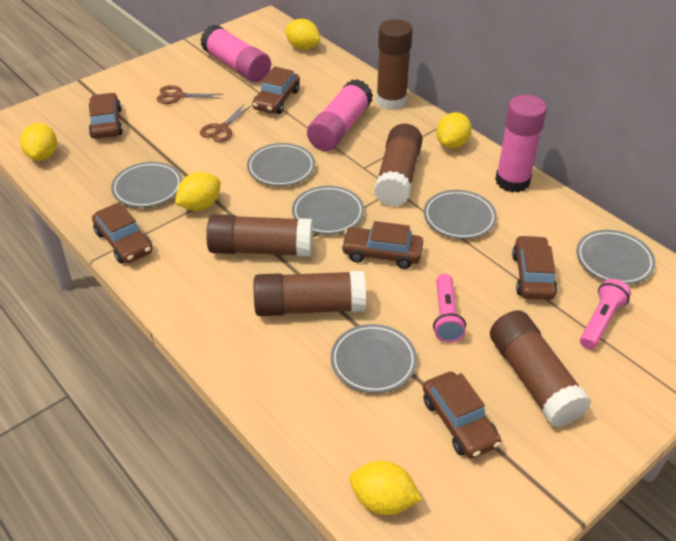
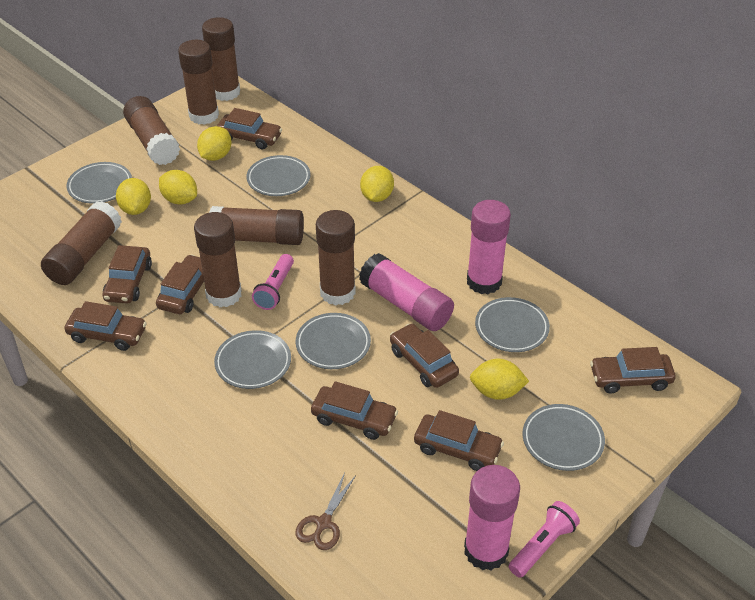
brown car: 6 -> 8
brown glue stick: 5 -> 7
brown scissors: 2 -> 1

